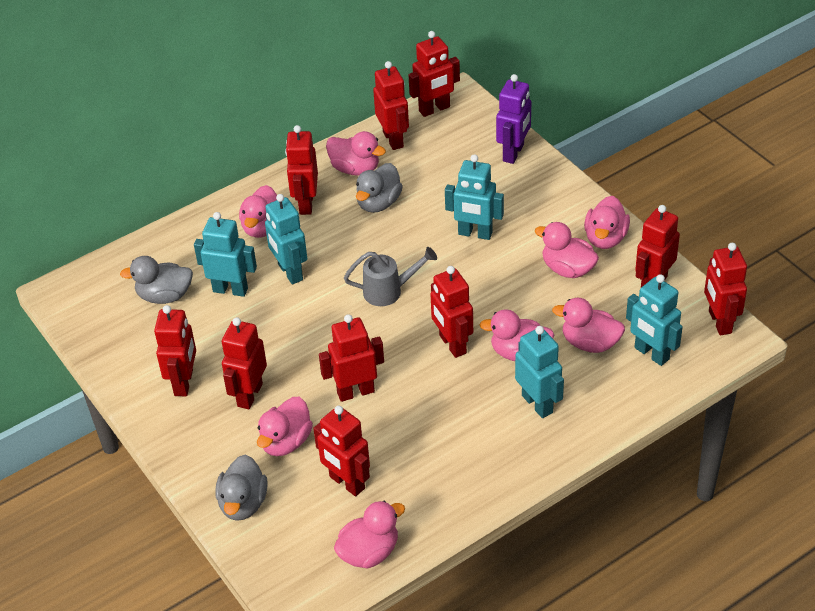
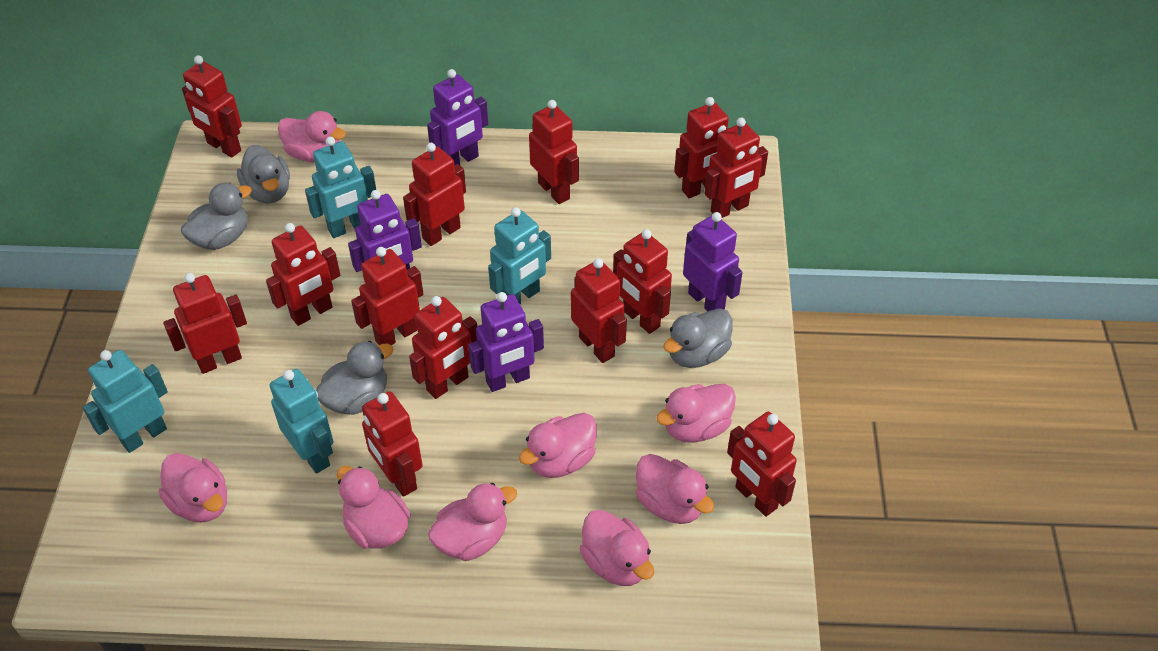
grey duck: 3 -> 4
grey watering can: 1 -> 0
purple robot: 1 -> 4
red robot: 10 -> 13
turquoise robot: 5 -> 4

